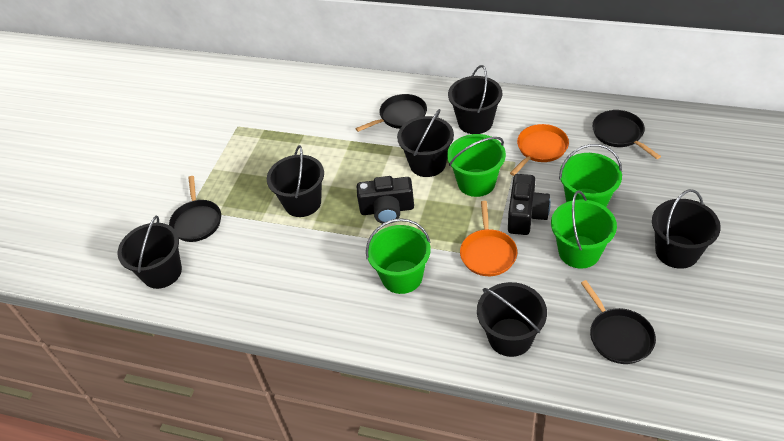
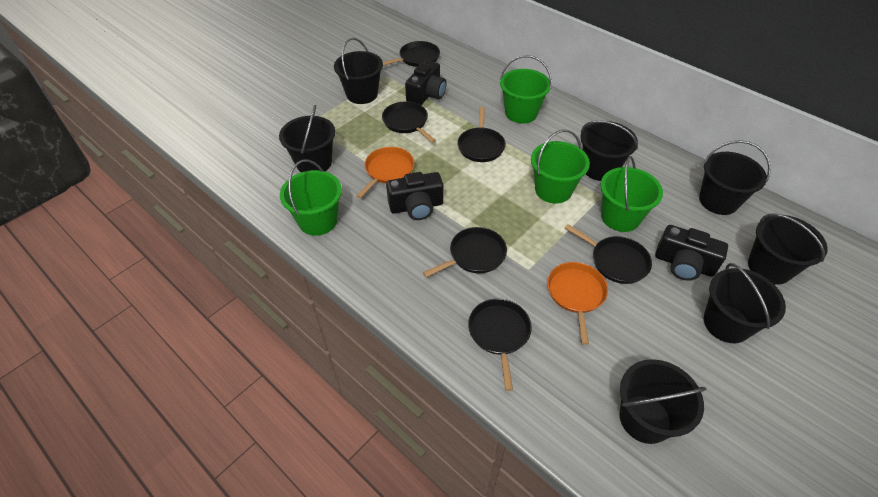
black bucket: 6 -> 7
black camera: 2 -> 3
black pan: 4 -> 6

